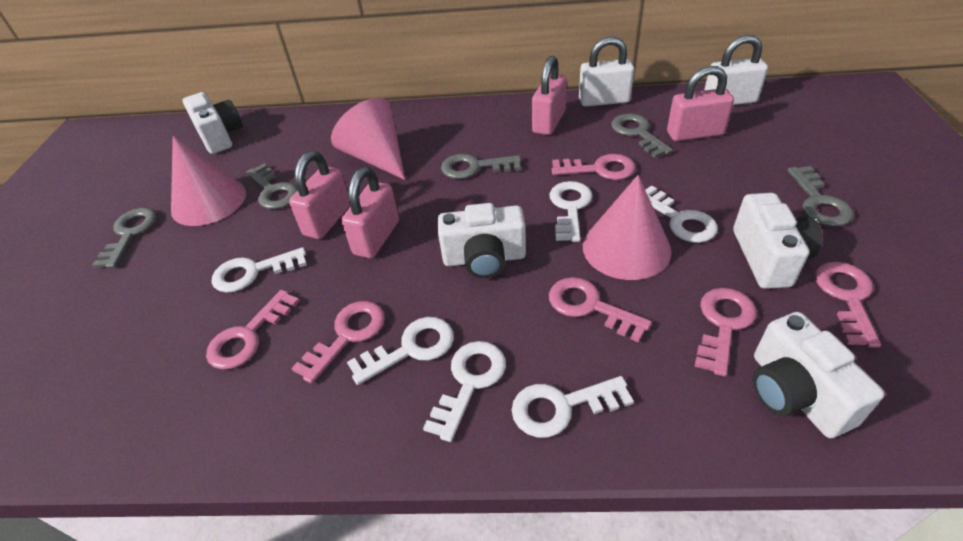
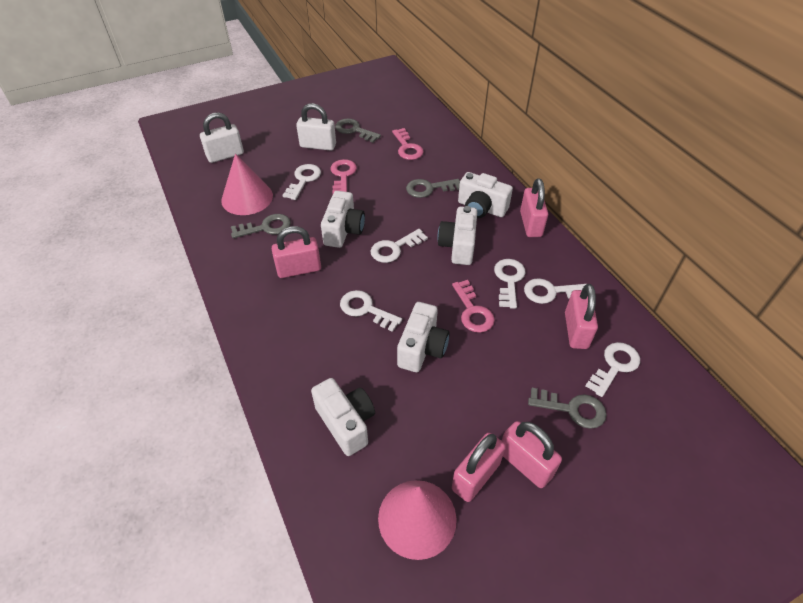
grey key: 5 -> 4
pink cone: 3 -> 2
pink key: 6 -> 3
pink padlock: 4 -> 5
white camera: 4 -> 5

